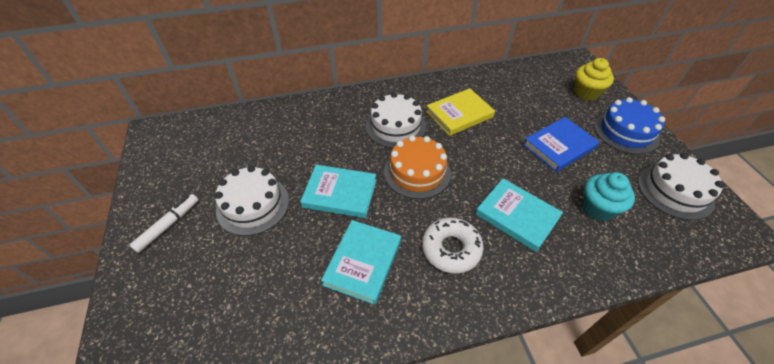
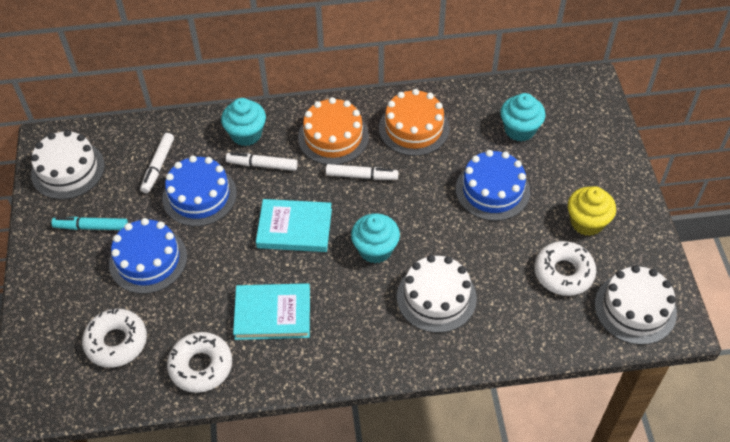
blue book: 1 -> 0
blue cake: 1 -> 3
orange cake: 1 -> 2
turquoise book: 3 -> 2
turquoise cupcake: 1 -> 3
turquoise marker: 0 -> 1
white donut: 1 -> 3
white marker: 1 -> 3
yellow book: 1 -> 0

